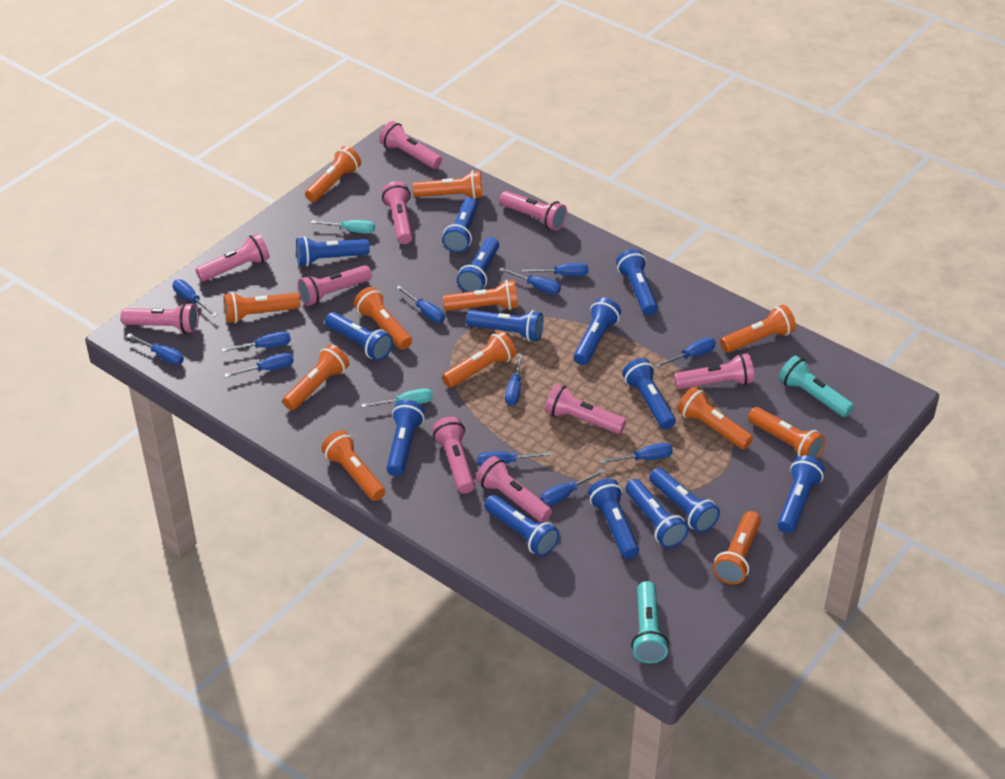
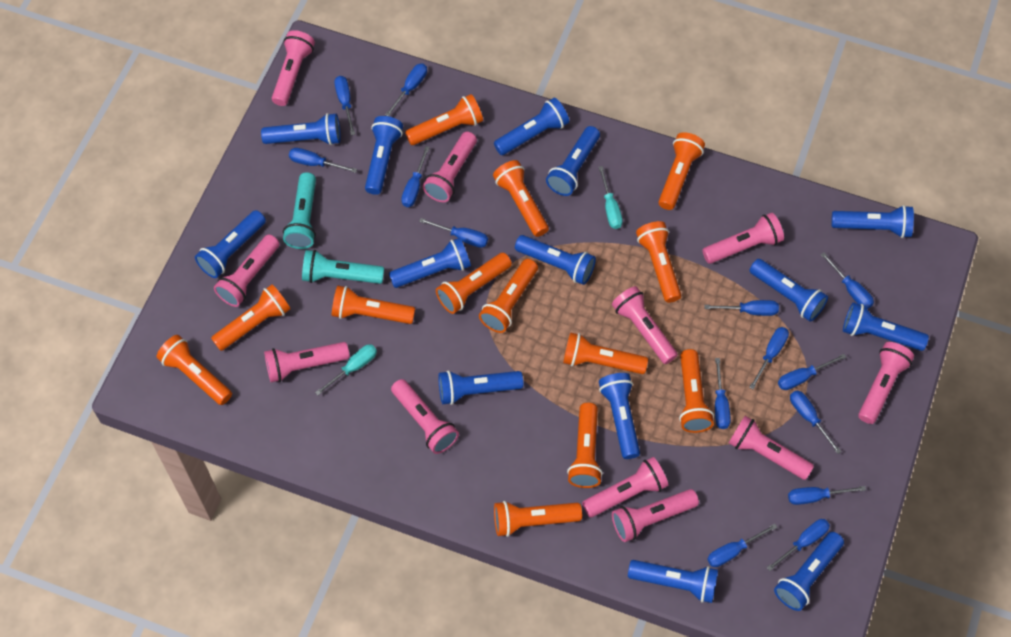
blue screwdriver: 12 -> 14
orange flashlight: 12 -> 13
pink flashlight: 10 -> 11

